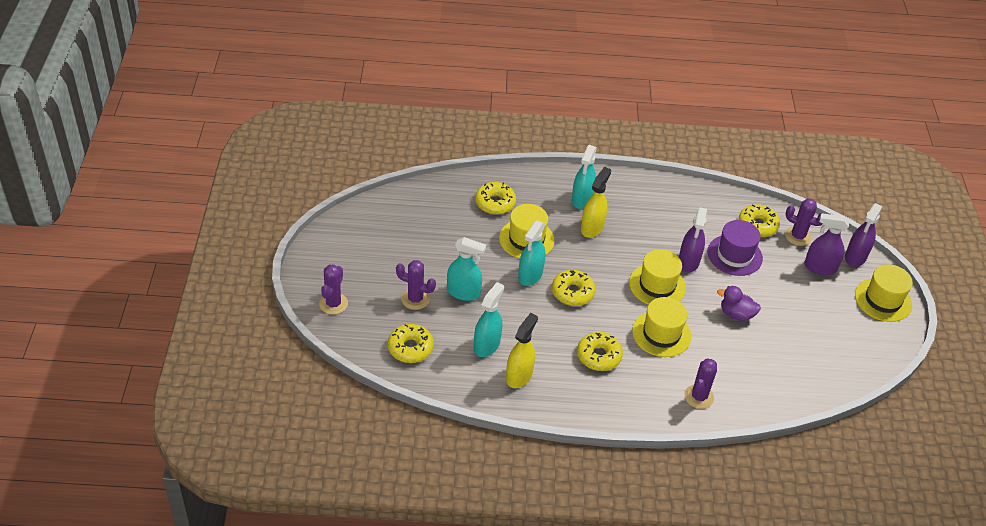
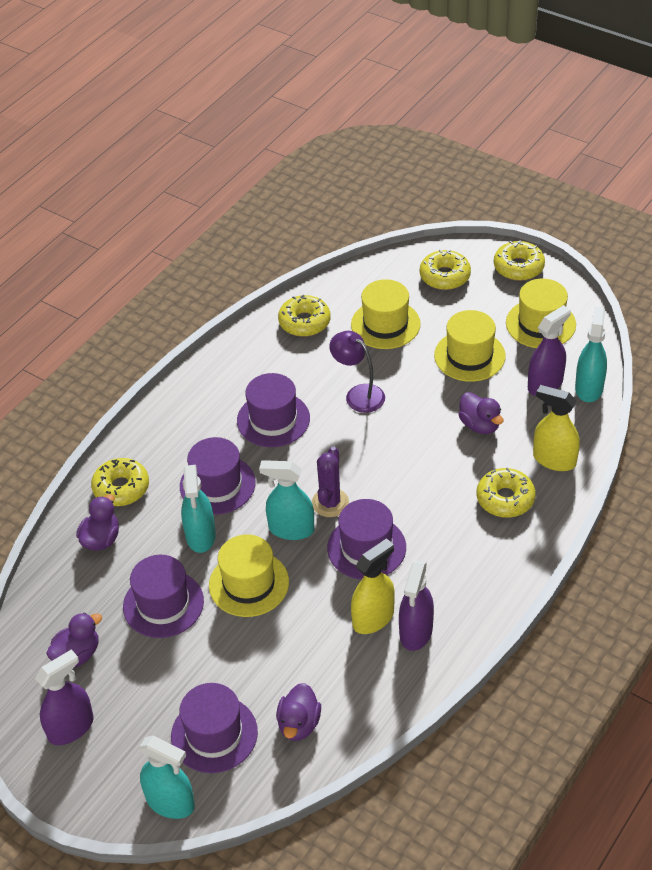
purple cactus: 4 -> 1
purple duck: 1 -> 4
purple hat: 1 -> 5
purple lamp: 0 -> 1

